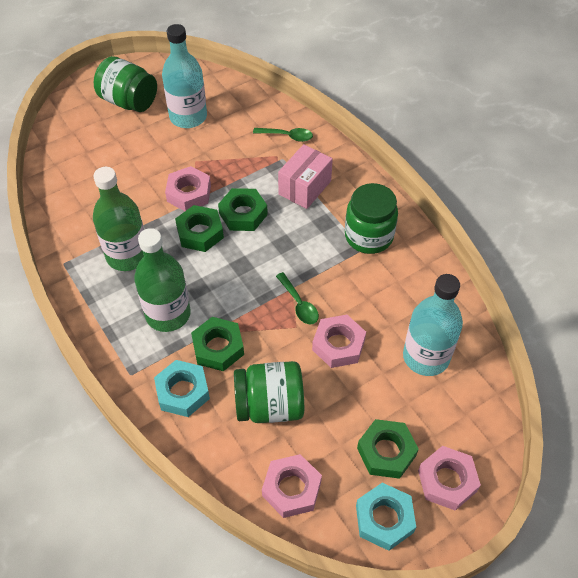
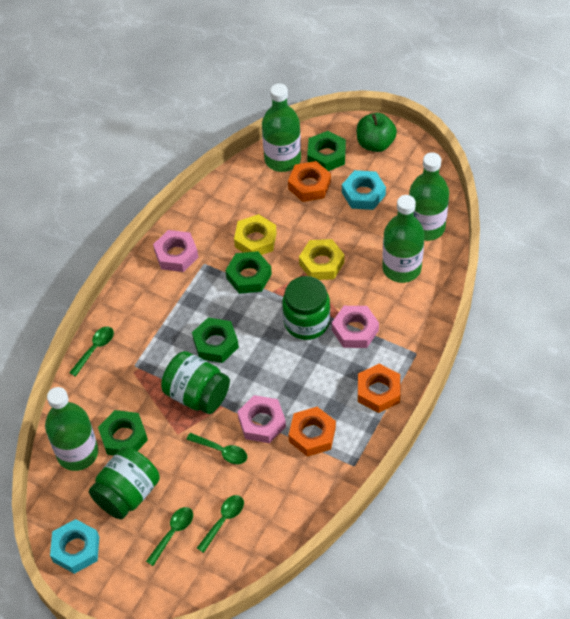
green apple: 0 -> 1
green bottle: 2 -> 4
green spoon: 2 -> 4
orange nut: 0 -> 3
pink box: 1 -> 0
pink nut: 4 -> 3
turquoise bottle: 2 -> 0
yellow nut: 0 -> 2

